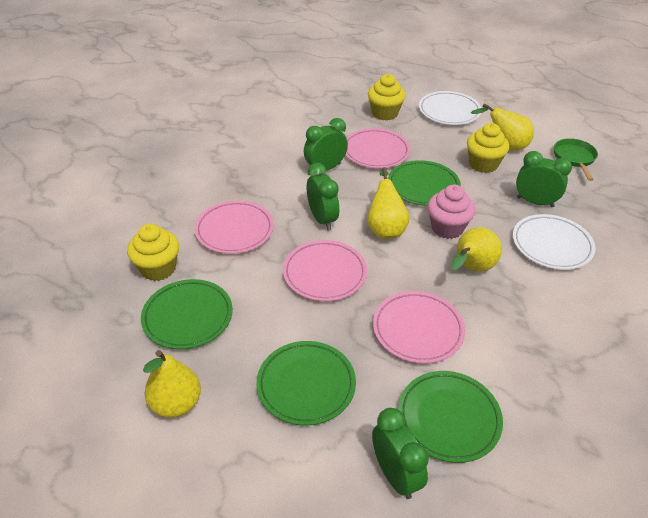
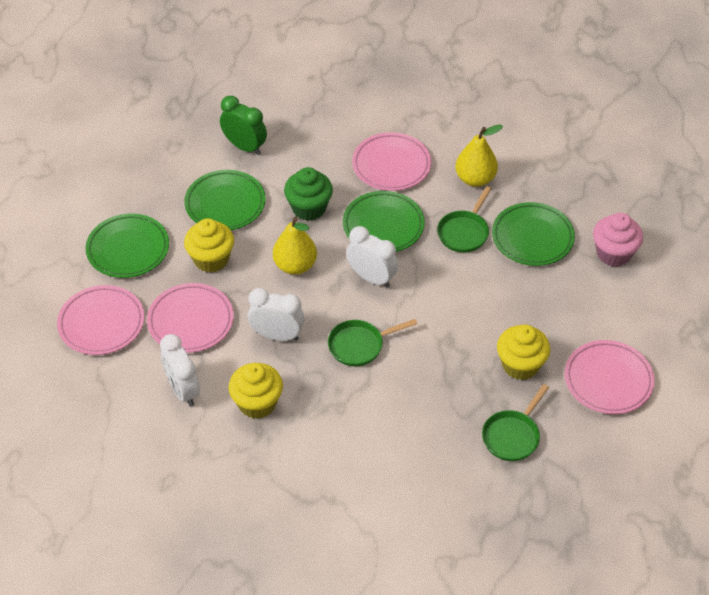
green clock: 4 -> 1
green cupcake: 0 -> 1
green pan: 1 -> 3
white clock: 0 -> 3
white plate: 2 -> 0
yellow pear: 4 -> 2

